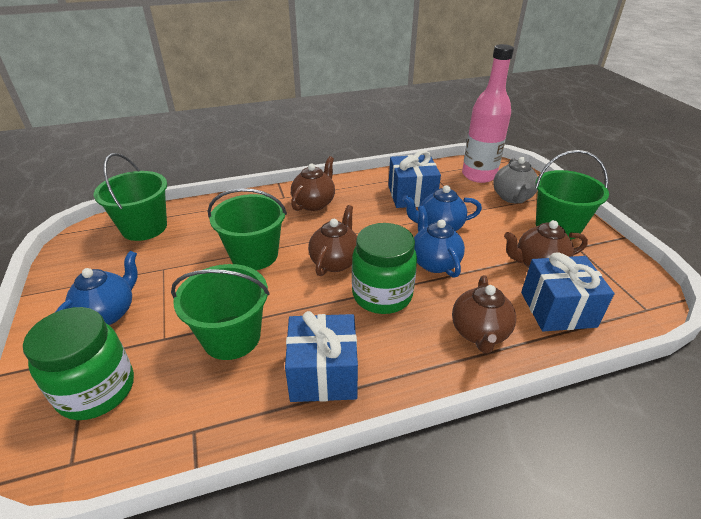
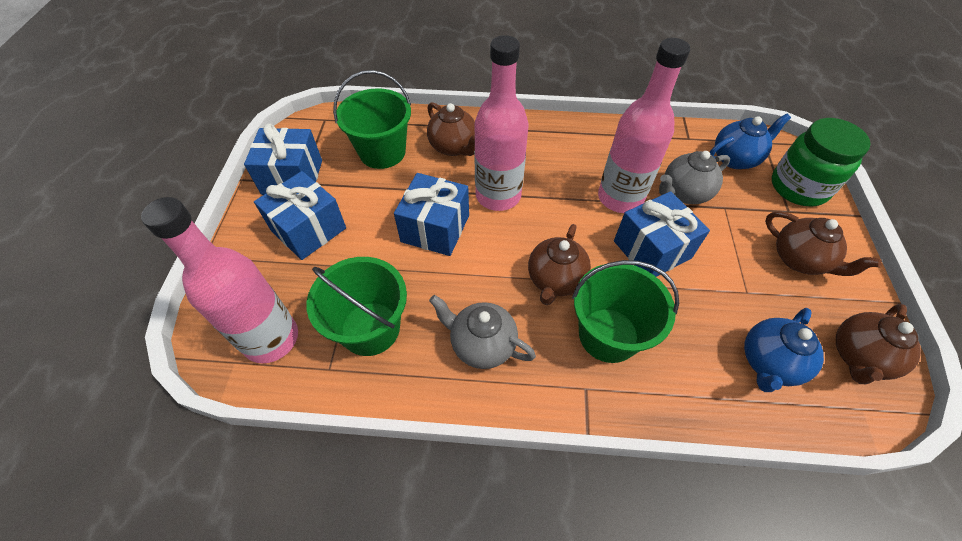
blue gift: 3 -> 4
blue teapot: 3 -> 2
green bucket: 4 -> 3
green jar: 2 -> 1
grey teapot: 1 -> 2
pink bottle: 1 -> 3

